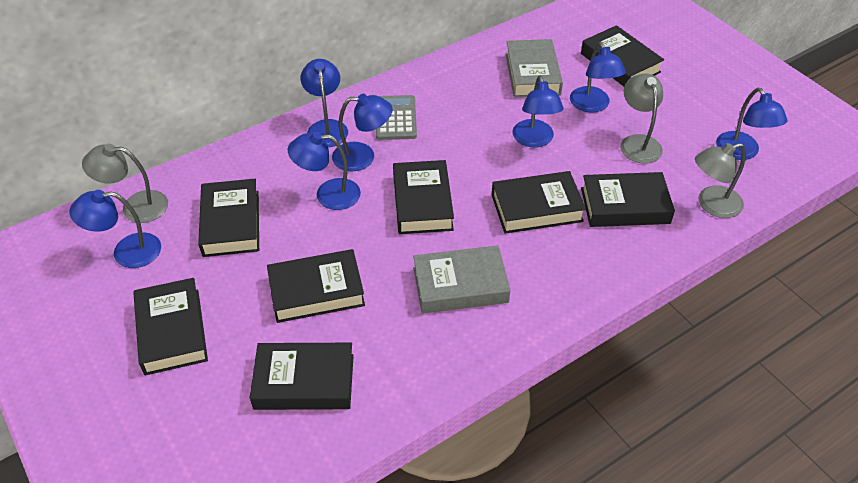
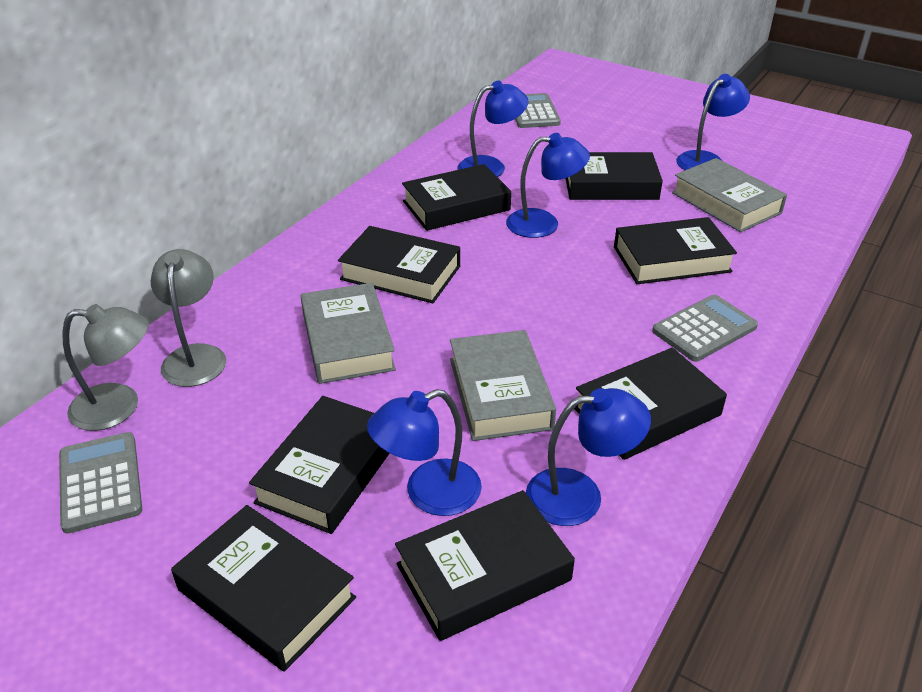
blue lamp: 7 -> 5
grey book: 2 -> 3
grey calculator: 1 -> 3
grey lamp: 3 -> 2

